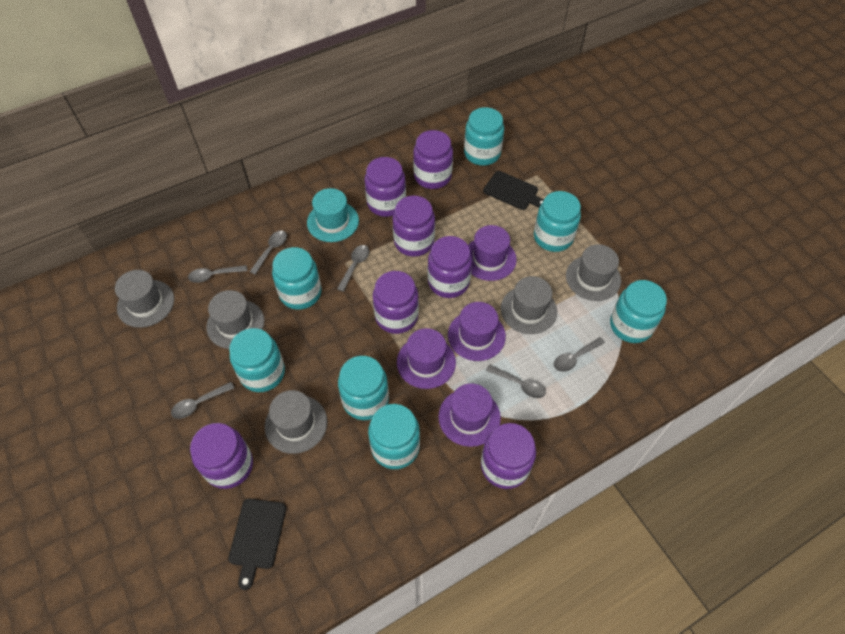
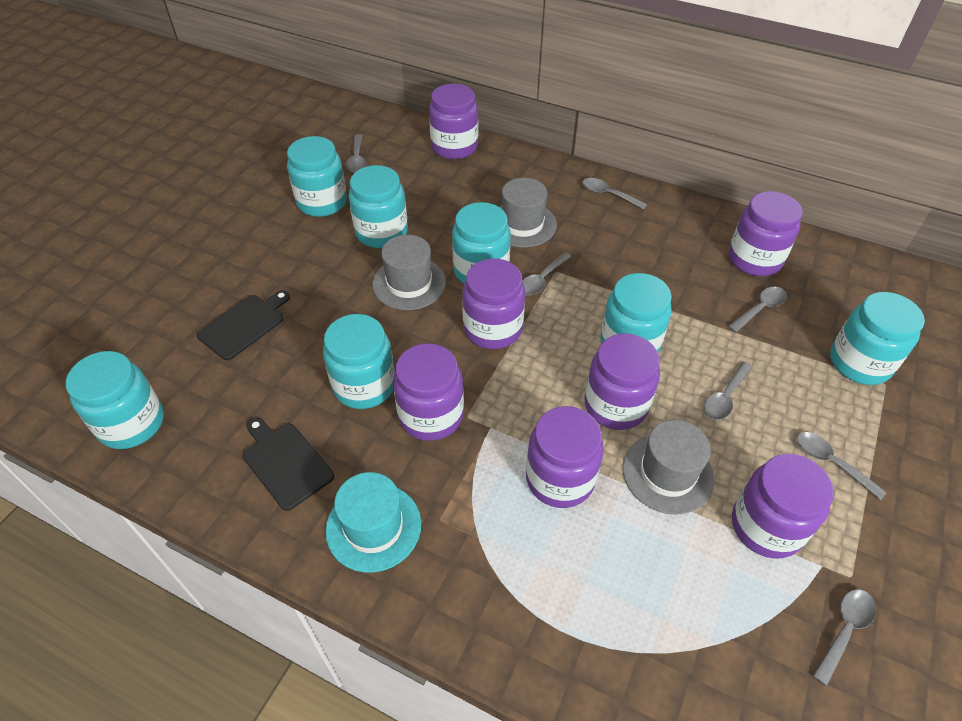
grey hat: 5 -> 3
grey spoon: 6 -> 7
purple hat: 4 -> 0

